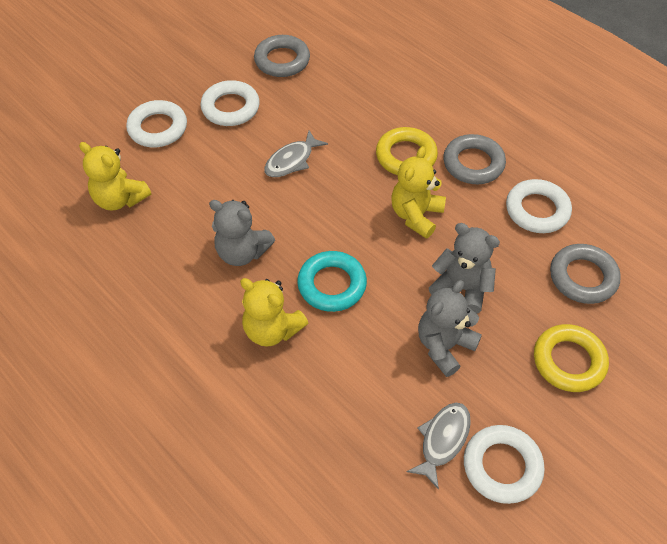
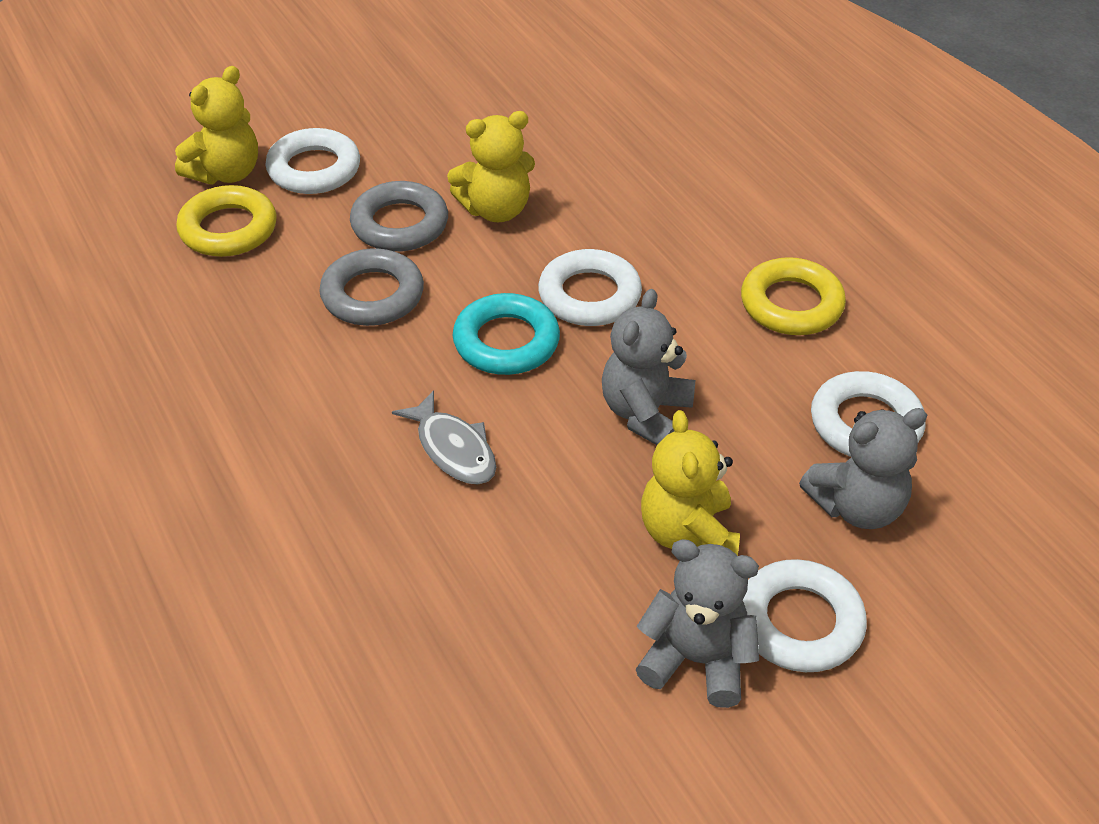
grey fish: 2 -> 1
grey ring: 3 -> 2

